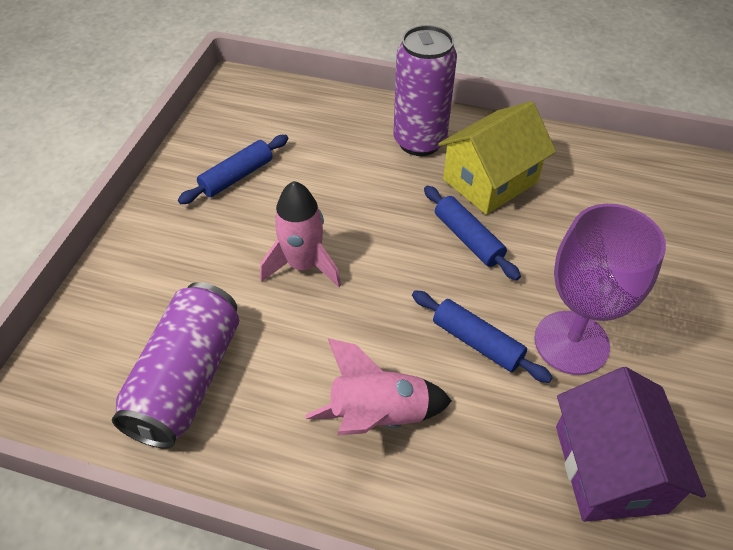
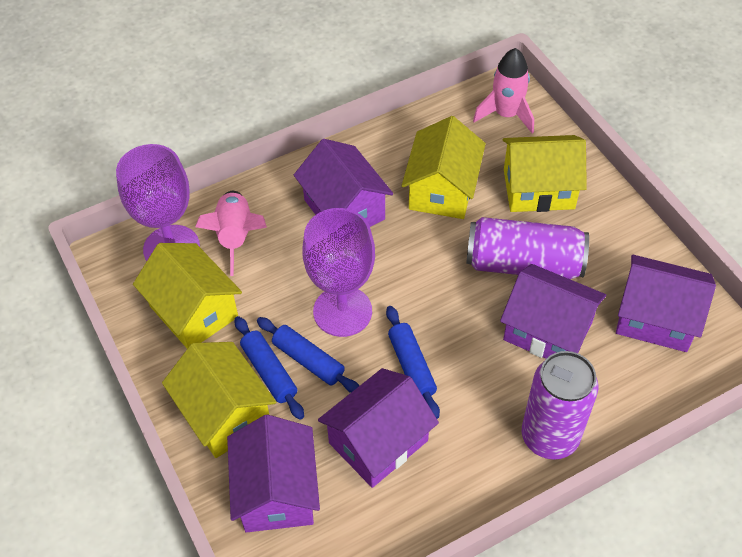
purple goblet: 1 -> 2
purple house: 1 -> 5
yellow house: 1 -> 4

